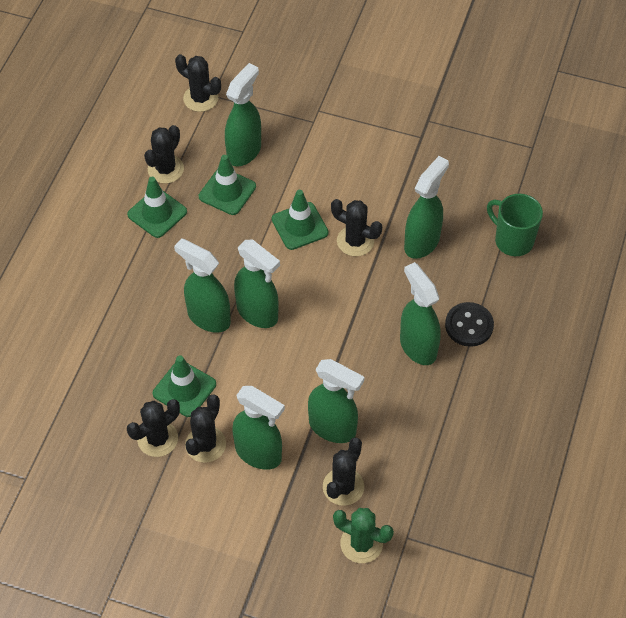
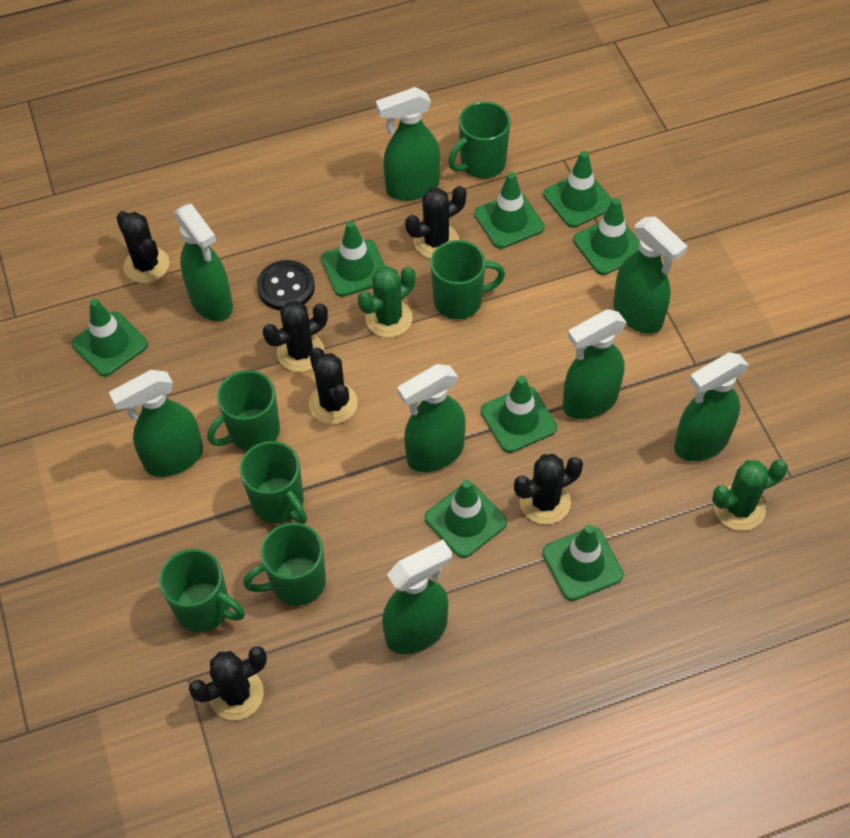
green cactus: 1 -> 2
green mug: 1 -> 6
green spray bottle: 7 -> 8
green traffic cone: 4 -> 8

